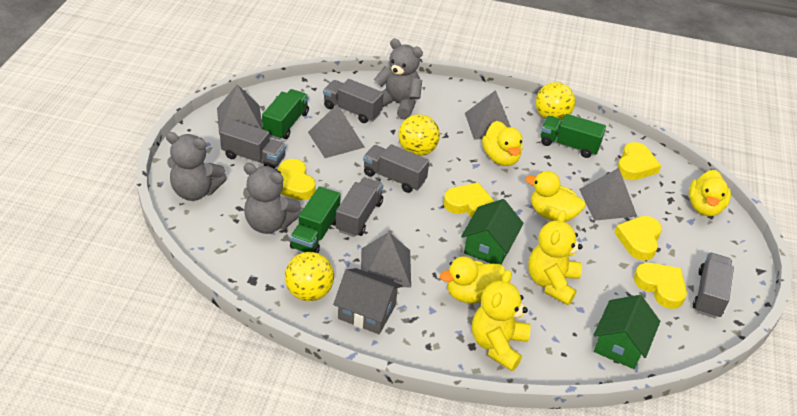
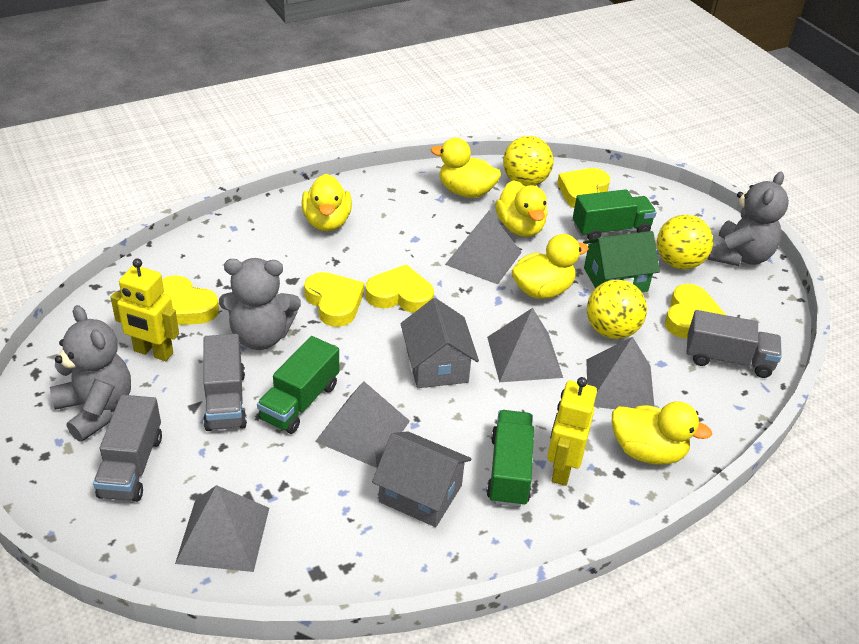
green house: 2 -> 1
grey house: 1 -> 2
grey truck: 5 -> 3
yellow duck: 4 -> 5
yellow robot: 0 -> 2
yellow teddy bear: 2 -> 0

